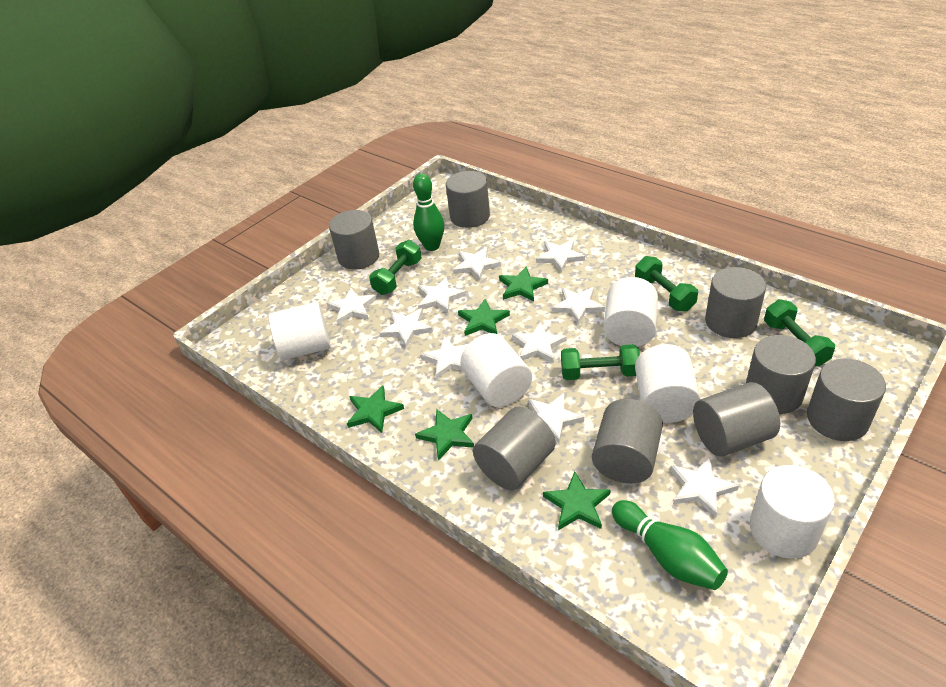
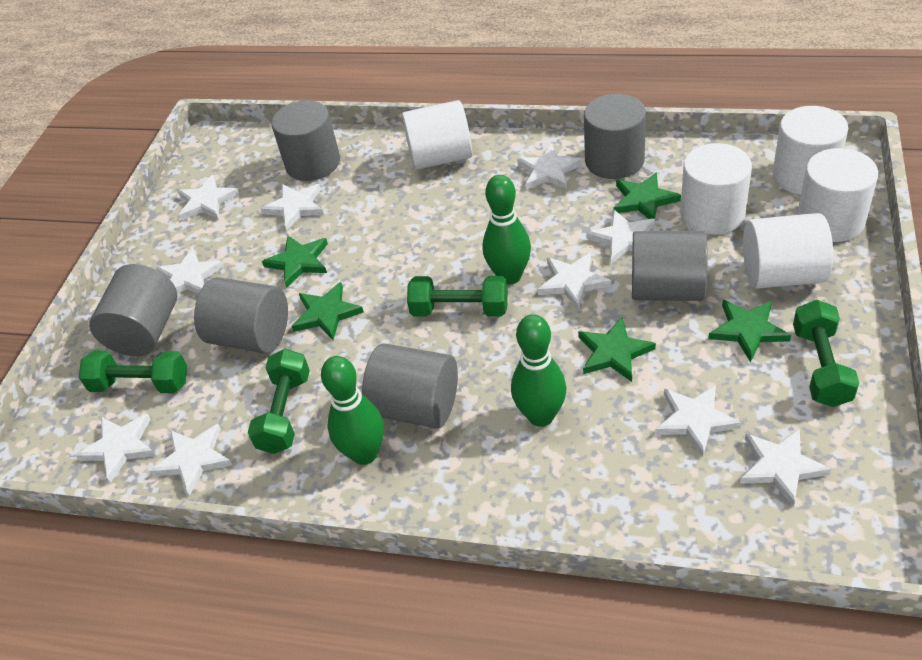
green bowling pin: 2 -> 3
grey cylinder: 8 -> 6

